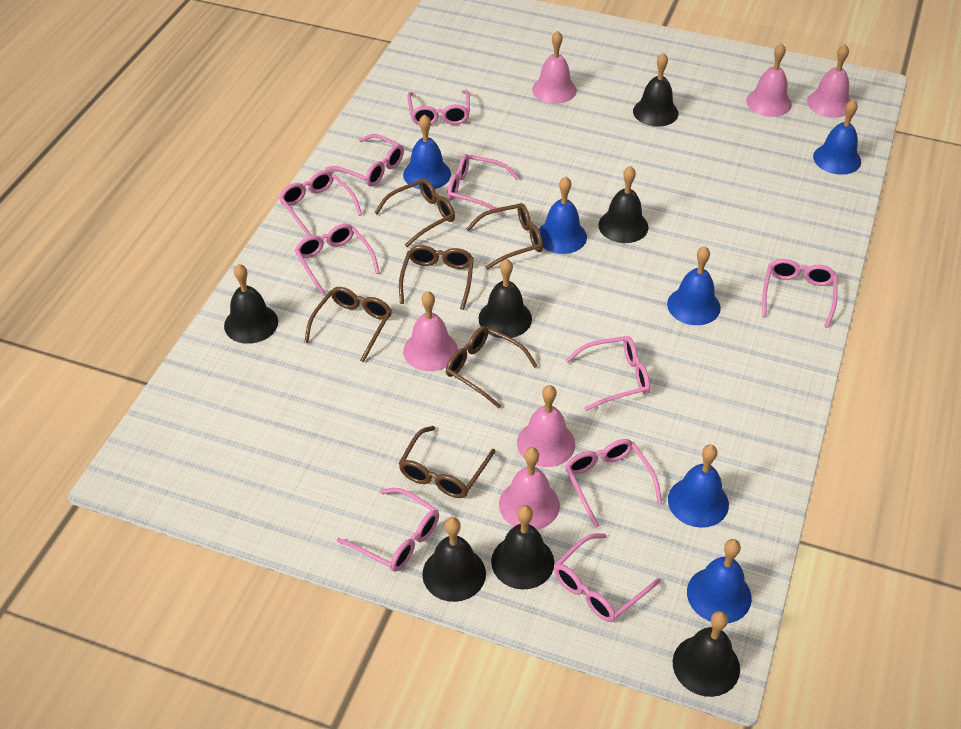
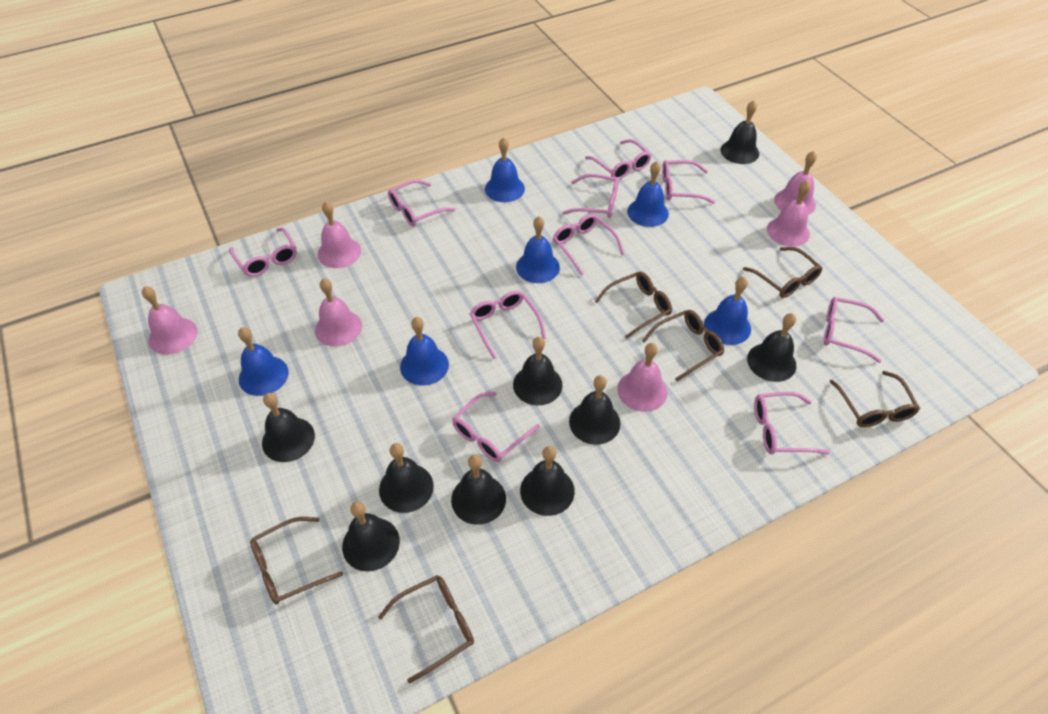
black bell: 7 -> 9

